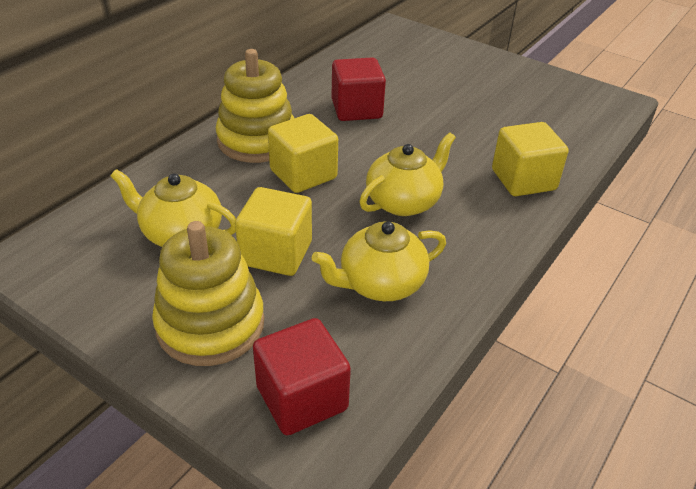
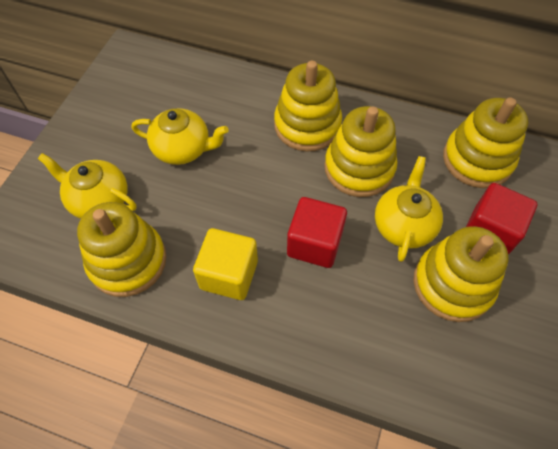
yellow cube: 3 -> 1
yellow stacking toy: 2 -> 5

